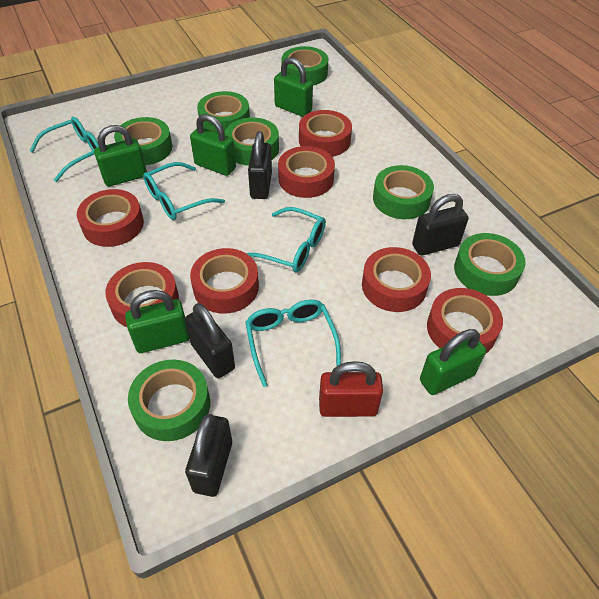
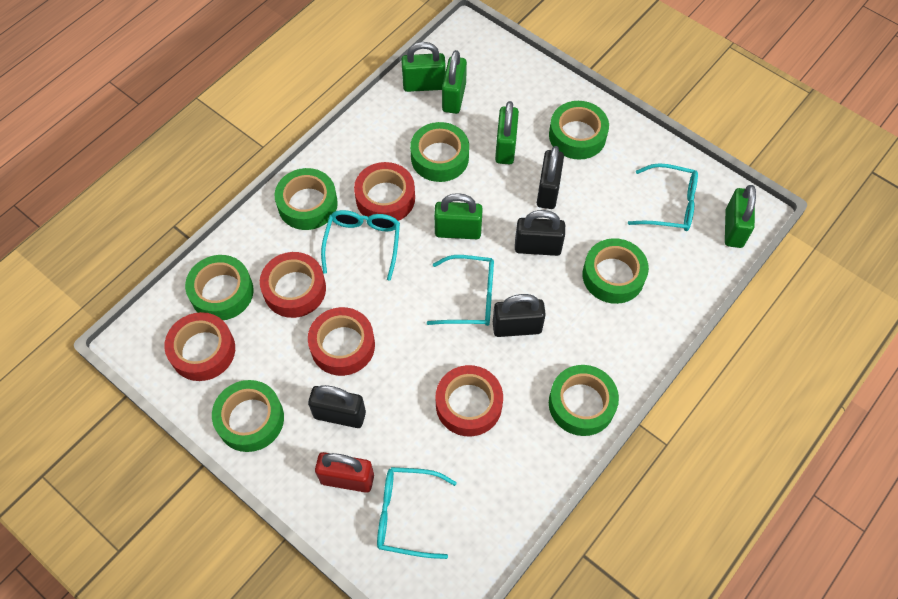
red tape: 7 -> 5

